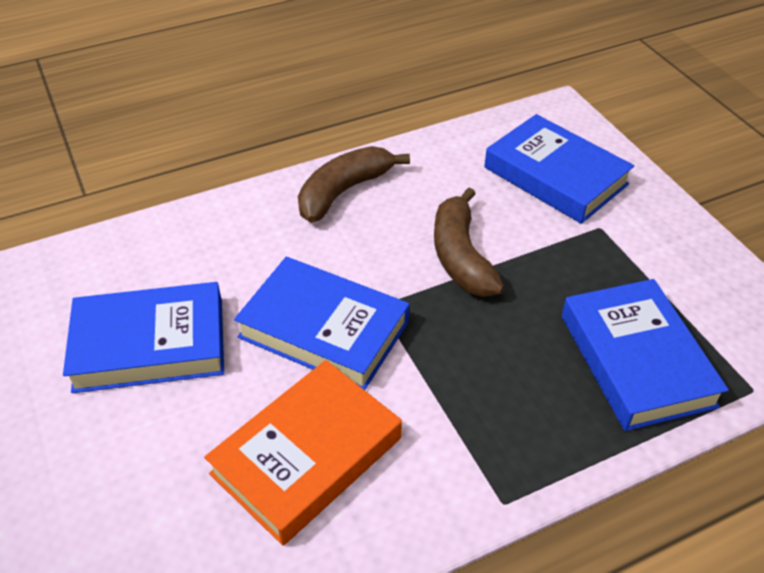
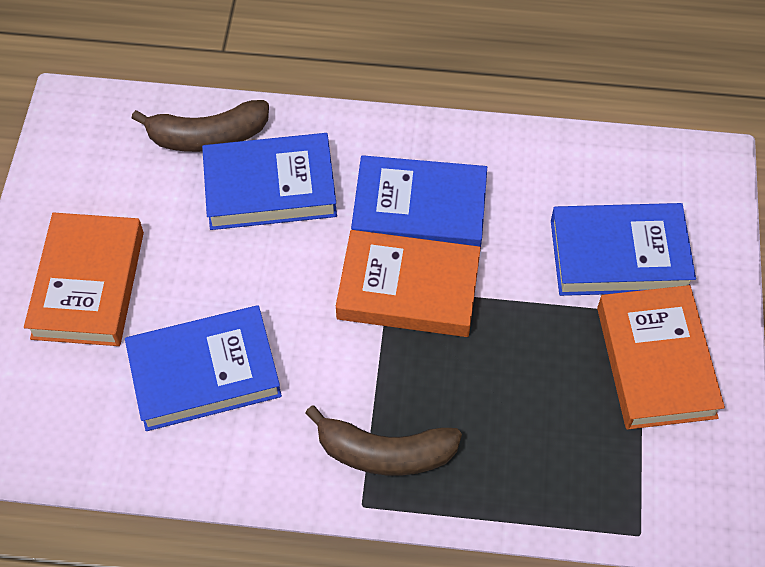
orange book: 1 -> 3

